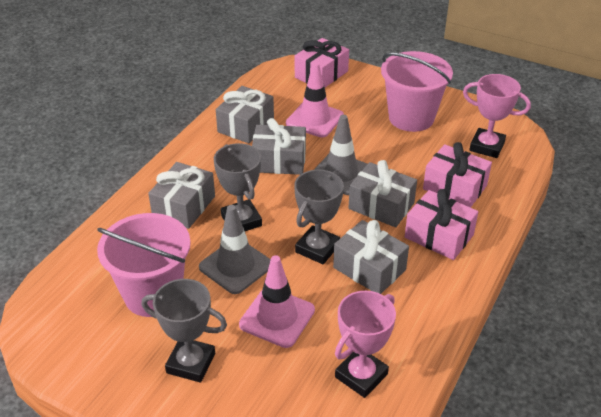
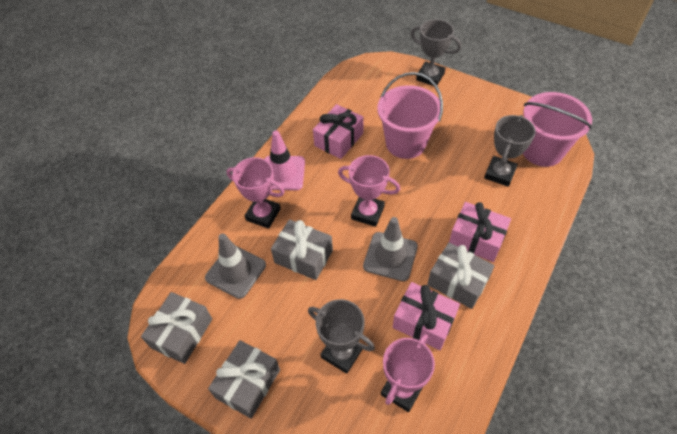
grey gift: 5 -> 4
pink traffic cone: 2 -> 1
pink trophy: 2 -> 3

